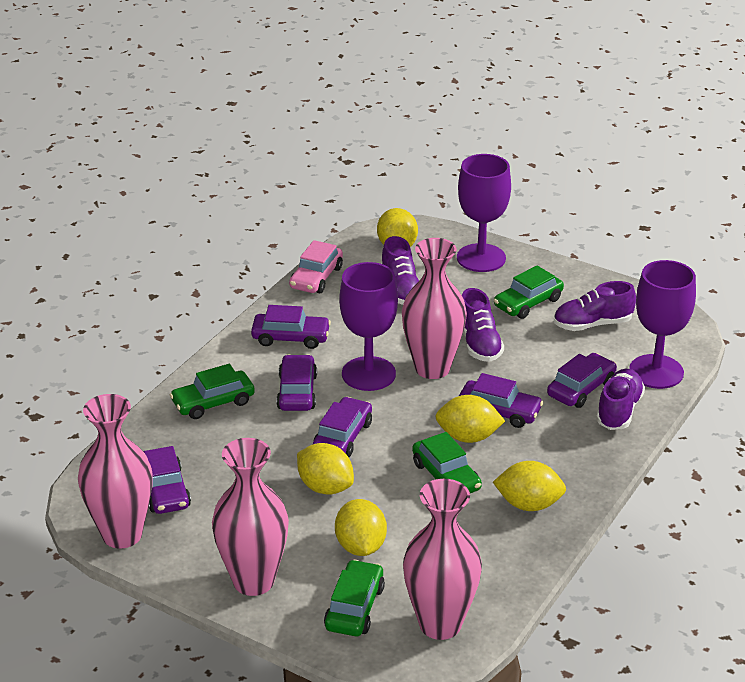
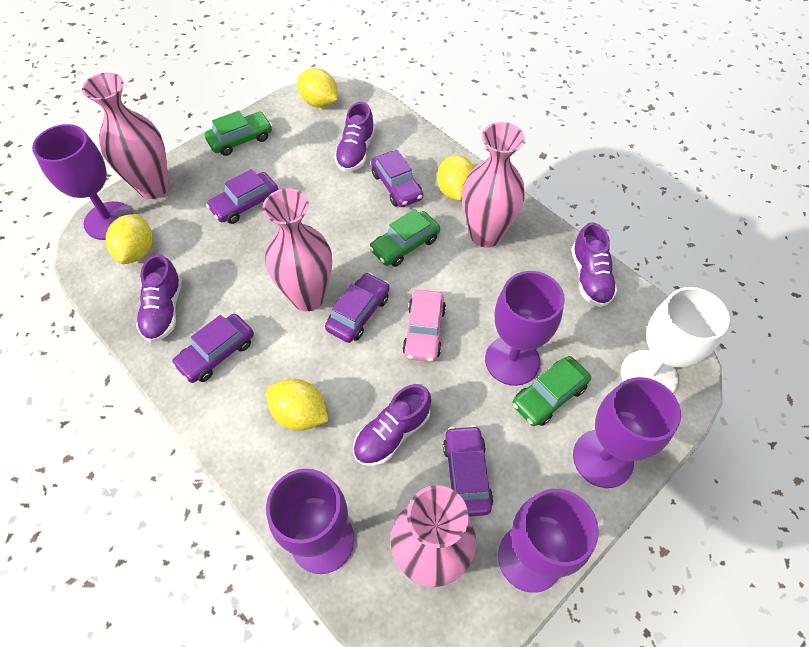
green car: 4 -> 3
purple car: 6 -> 5
purple goblet: 3 -> 5
white goblet: 0 -> 1
yellow lemon: 5 -> 4

